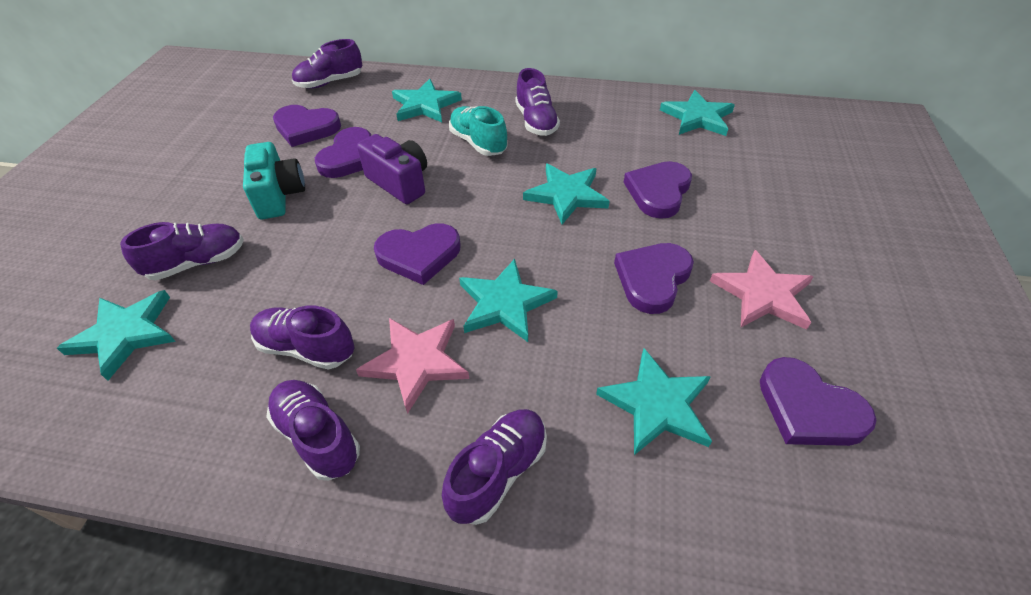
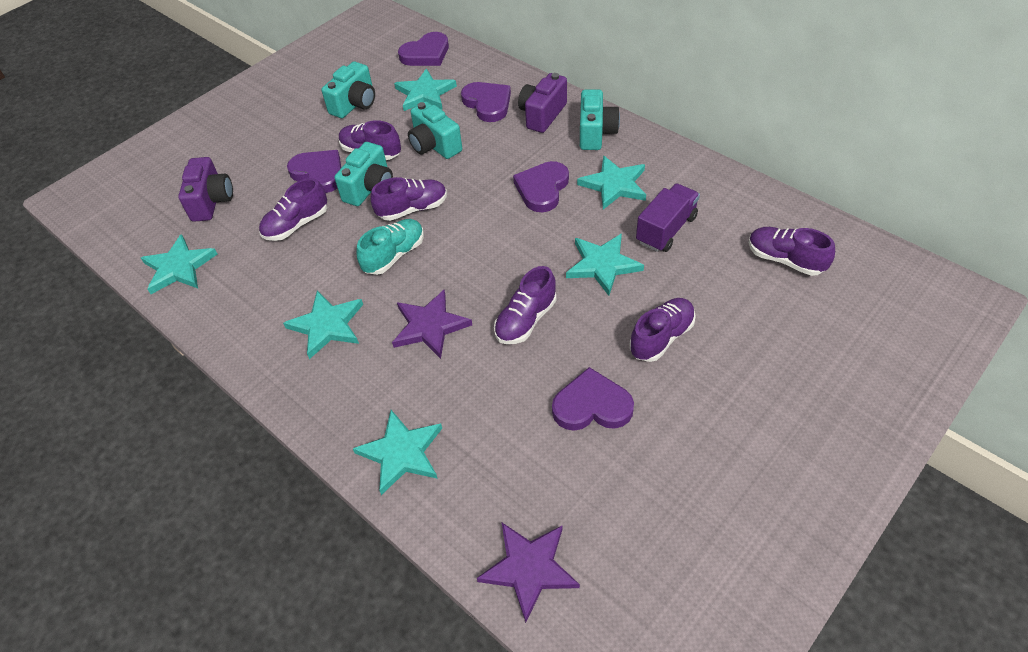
pink star: 2 -> 0
purple camera: 1 -> 2
purple heart: 6 -> 5
purple star: 0 -> 2
purple truck: 0 -> 1
turquoise camera: 1 -> 4

